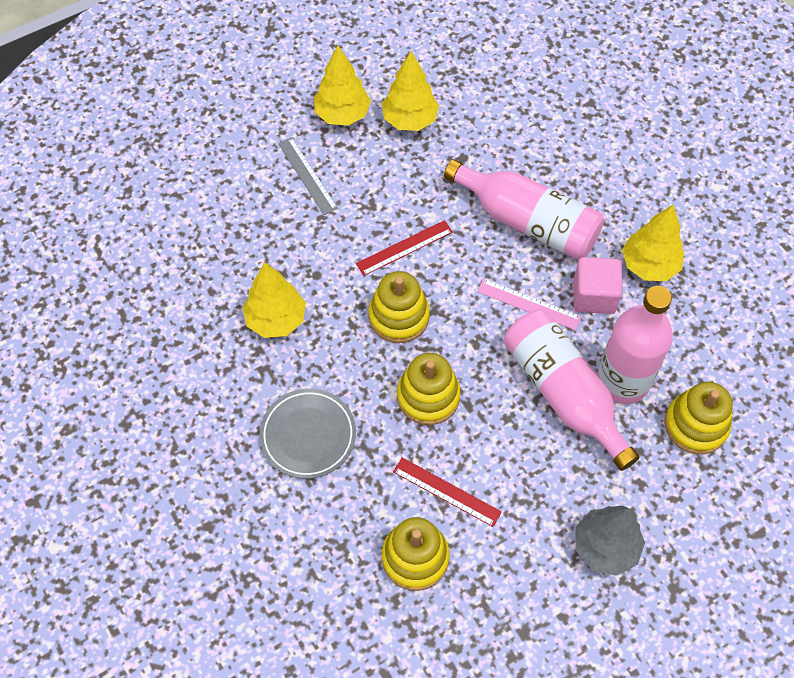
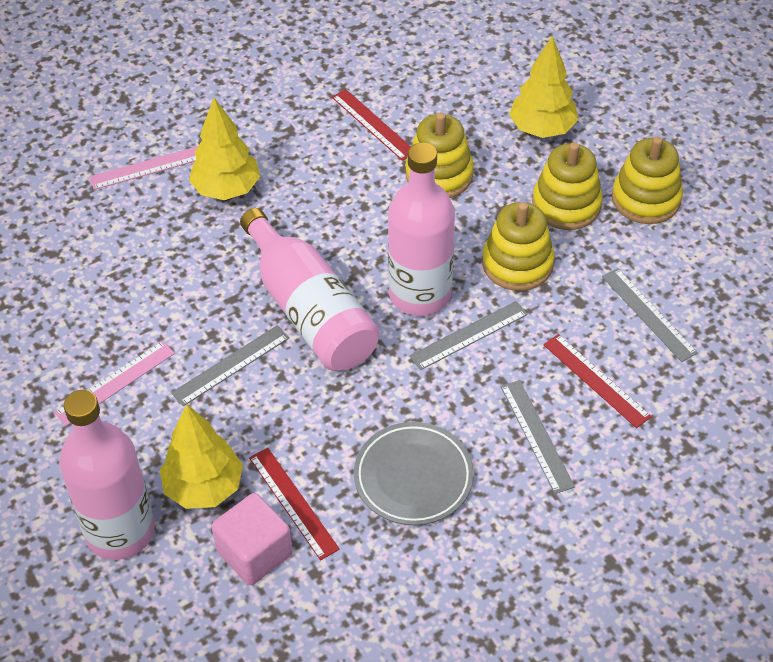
grey ruler: 1 -> 4
grey tree: 1 -> 0
pink ruler: 1 -> 2
red ruler: 2 -> 3
yellow tree: 4 -> 3

